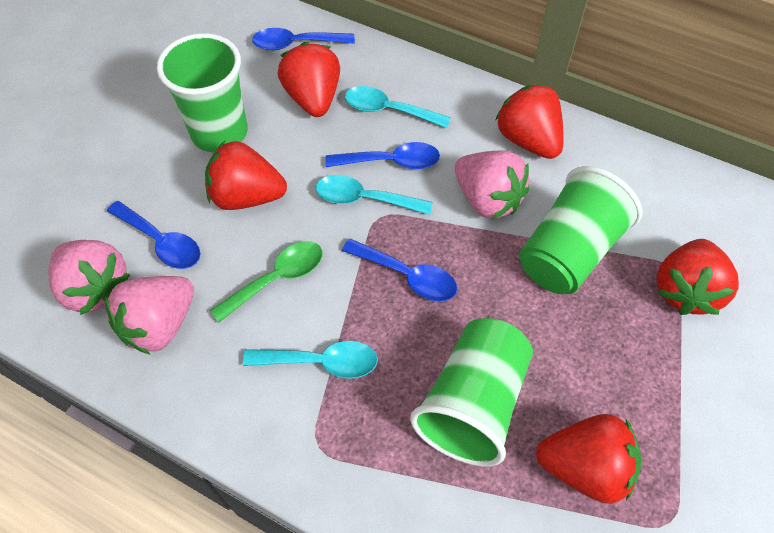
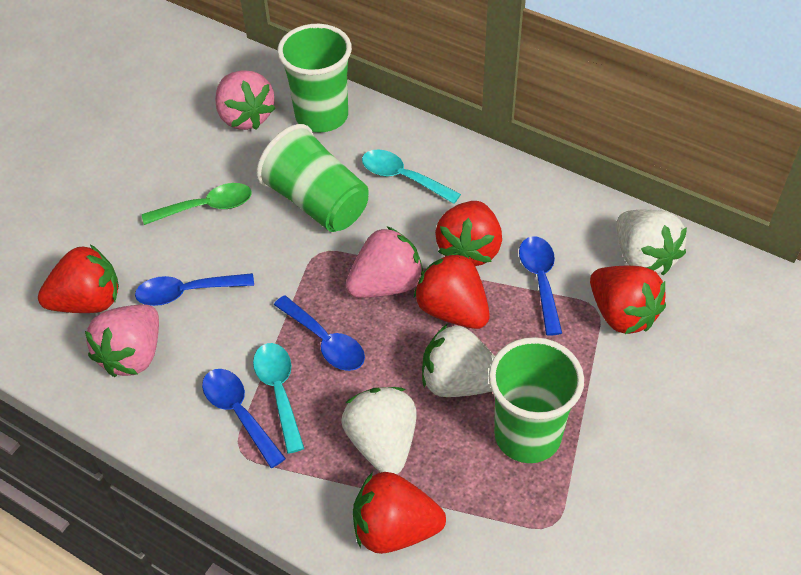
turquoise spoon: 3 -> 2
white strawberry: 0 -> 3

